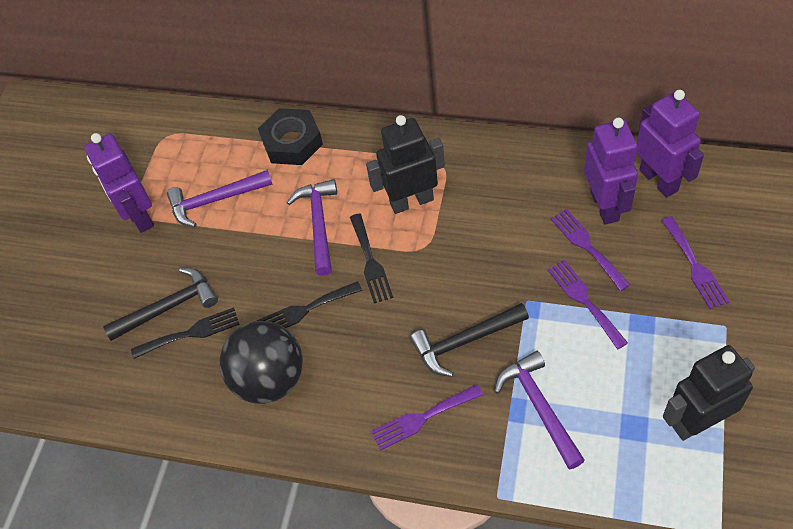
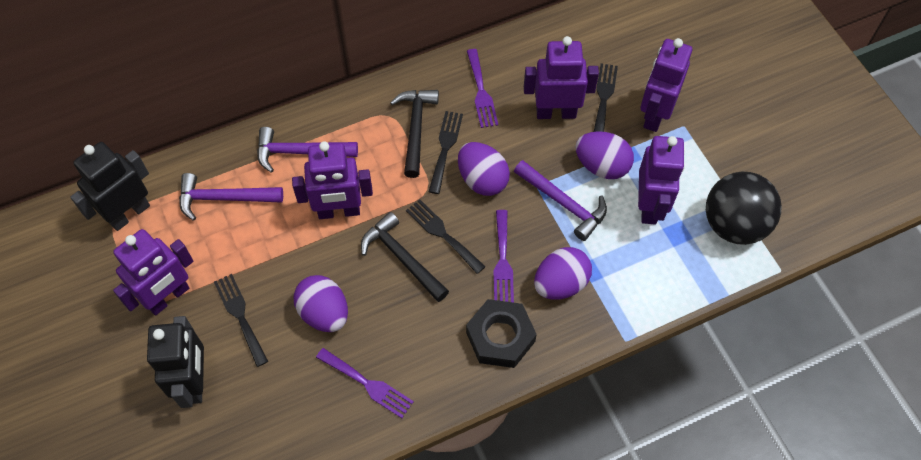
black fork: 3 -> 4
purple egg: 0 -> 4
purple fork: 4 -> 3
purple robot: 3 -> 5

